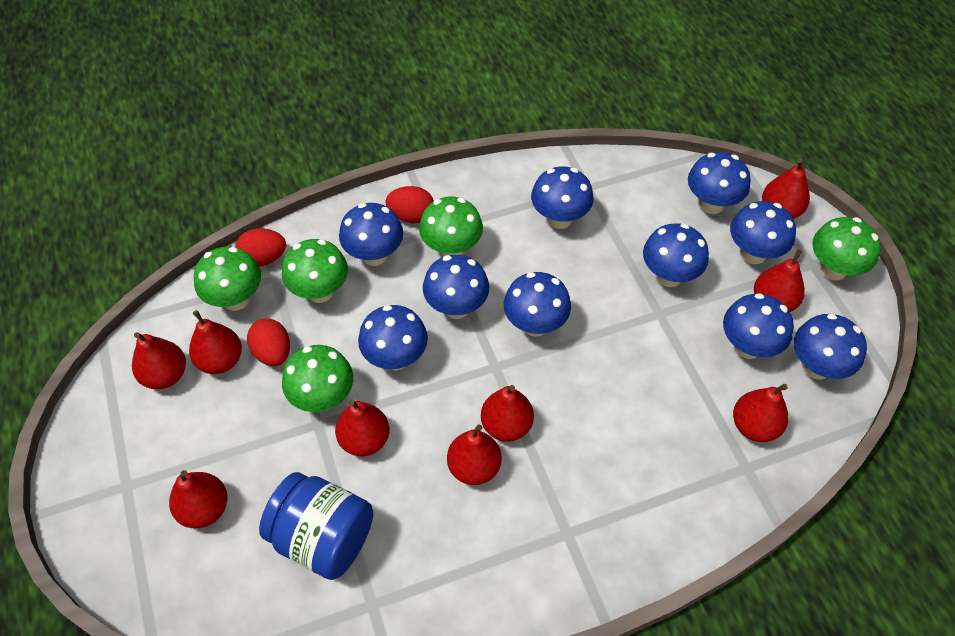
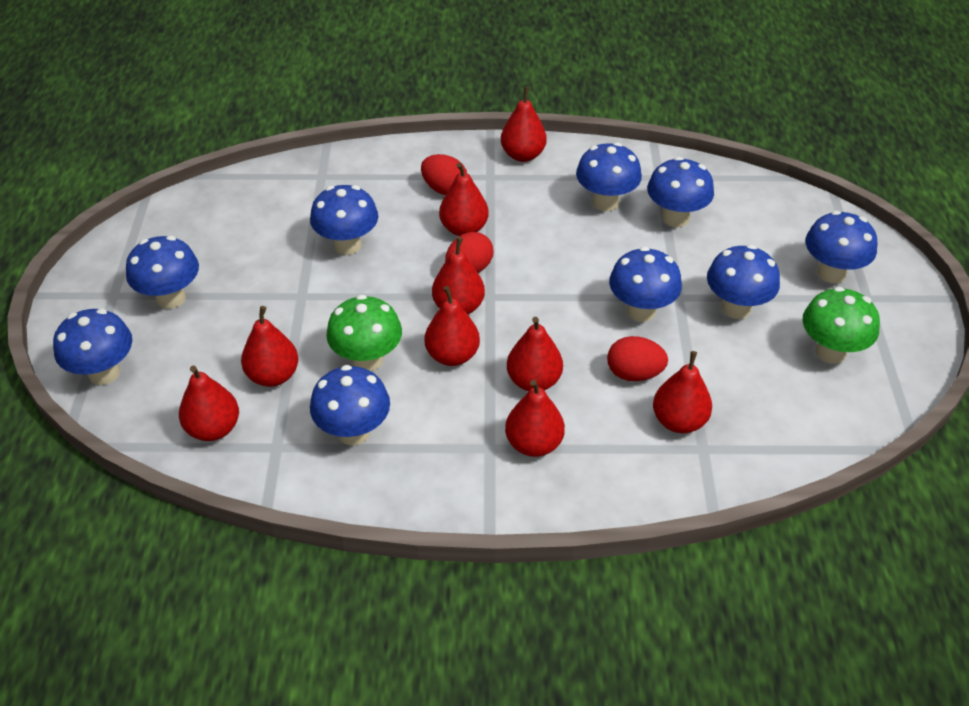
blue jar: 1 -> 0
blue mushroom: 10 -> 9
green mushroom: 5 -> 2

